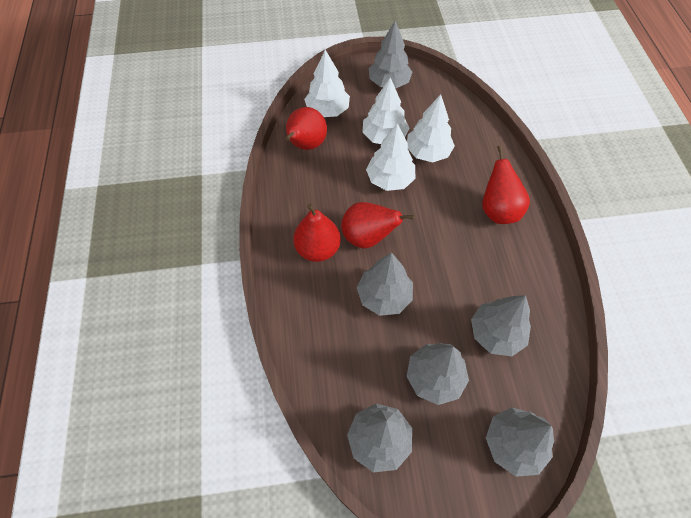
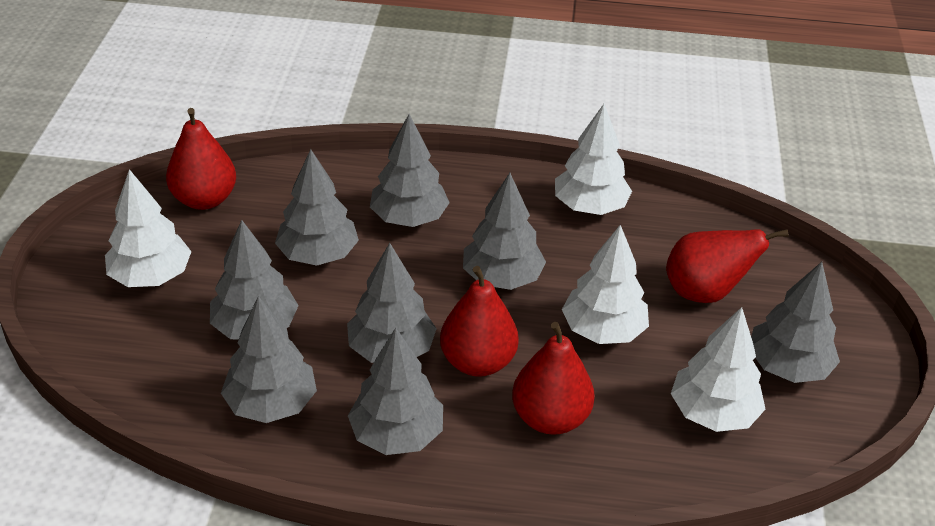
grey tree: 6 -> 8

